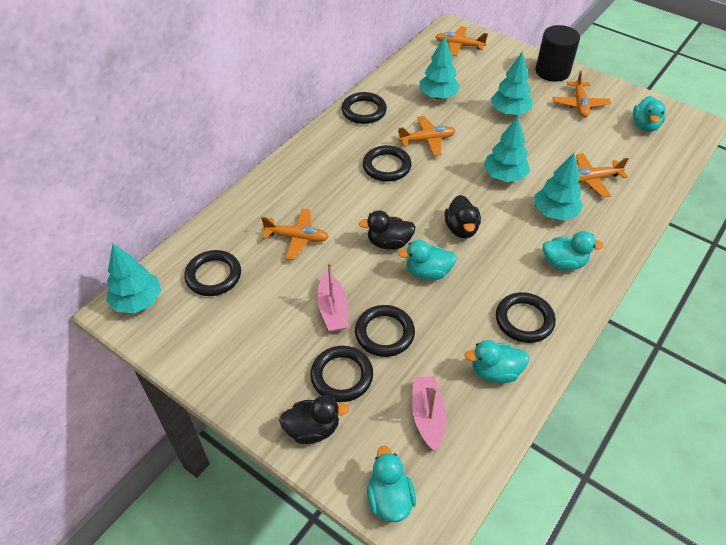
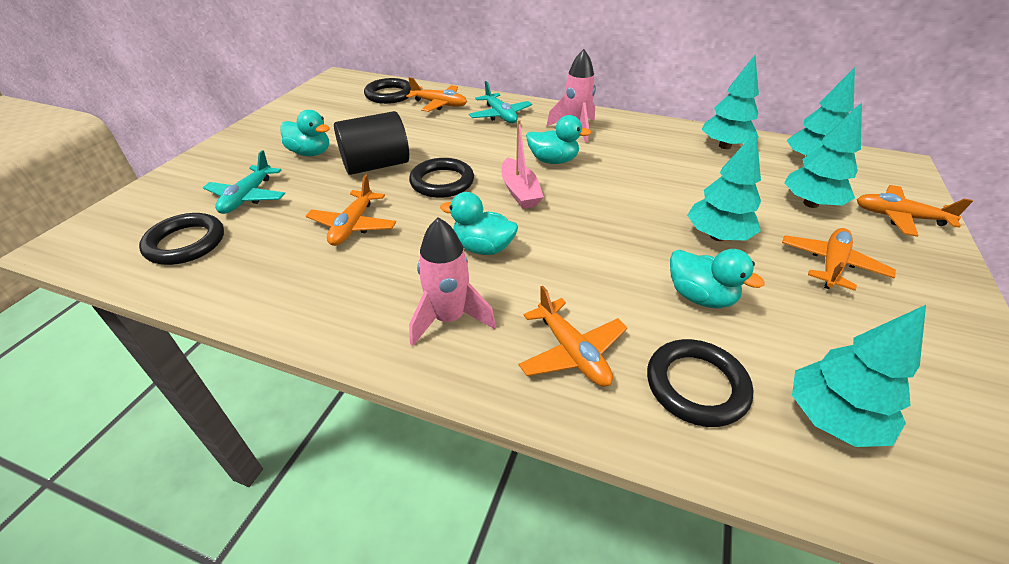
black duck: 3 -> 0
black ring: 6 -> 4
pink boat: 2 -> 1
pink rocket: 0 -> 2
turquoise duck: 5 -> 4
turquoise plane: 0 -> 2

